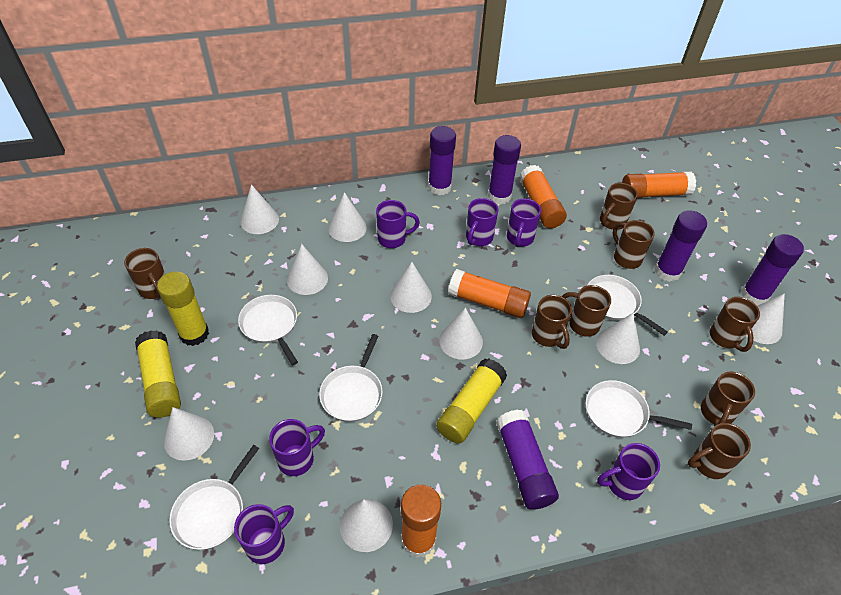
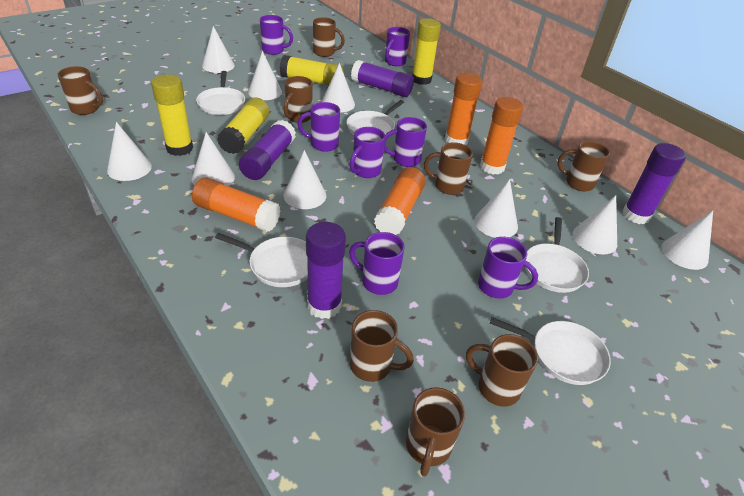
purple glue stick: 5 -> 4
purple mug: 6 -> 7
yellow glue stick: 3 -> 4

